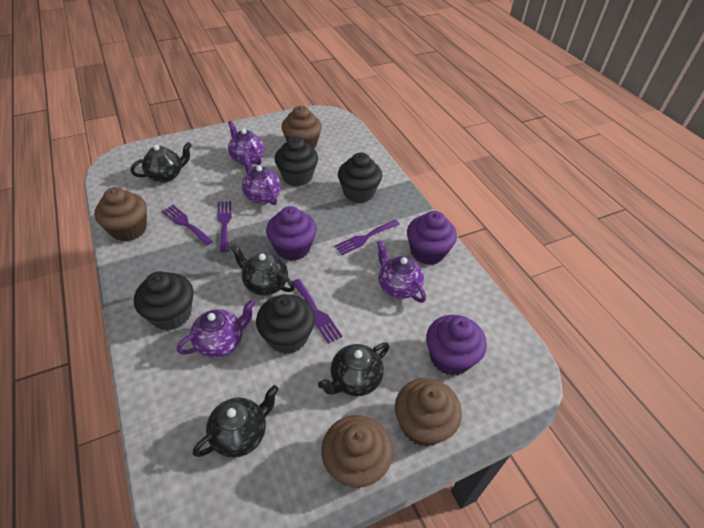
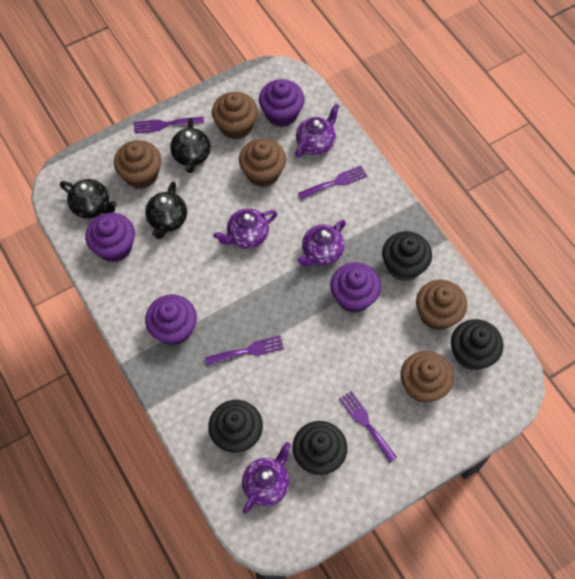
black teapot: 4 -> 3
brown cupcake: 4 -> 5
purple cupcake: 3 -> 4

